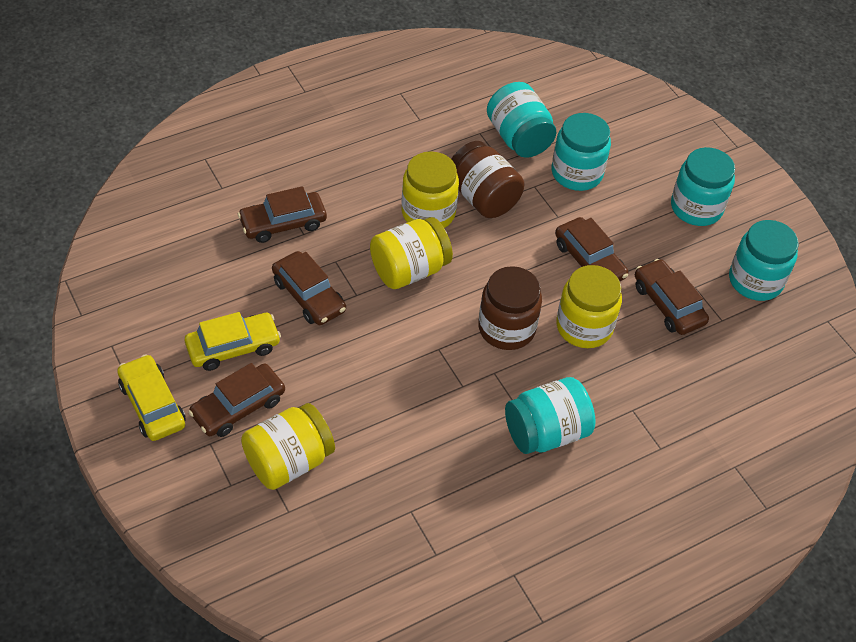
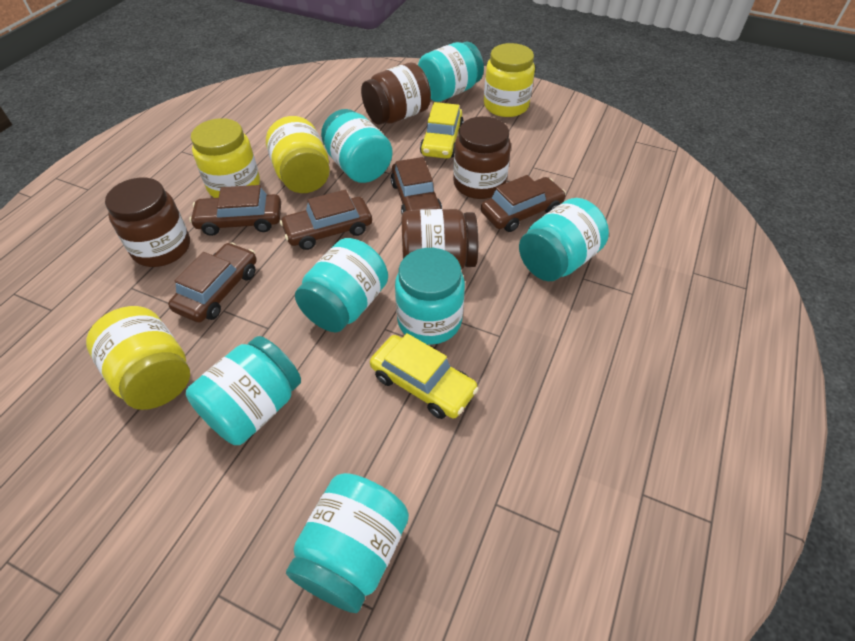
brown jar: 2 -> 4
turquoise jar: 5 -> 7

